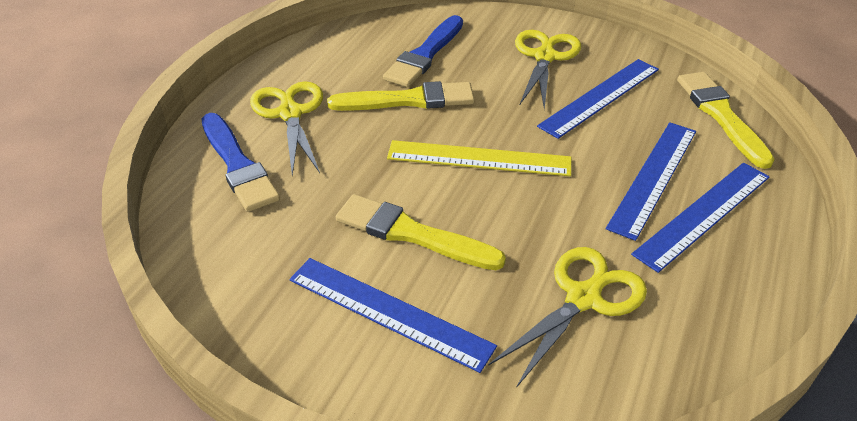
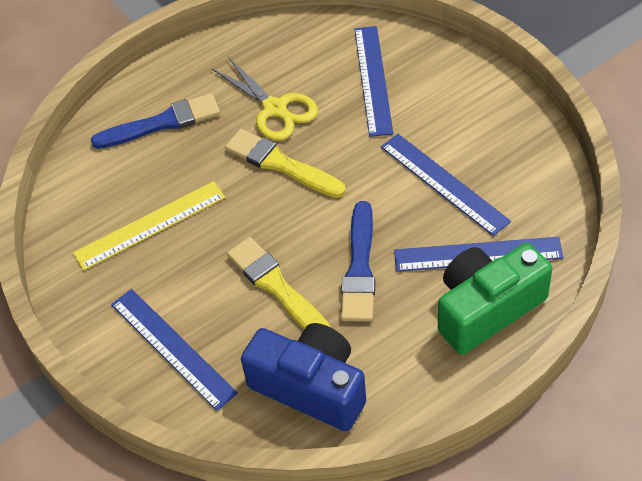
blue camera: 0 -> 1
green camera: 0 -> 1
yellow brush: 3 -> 2
yellow scissors: 3 -> 1

